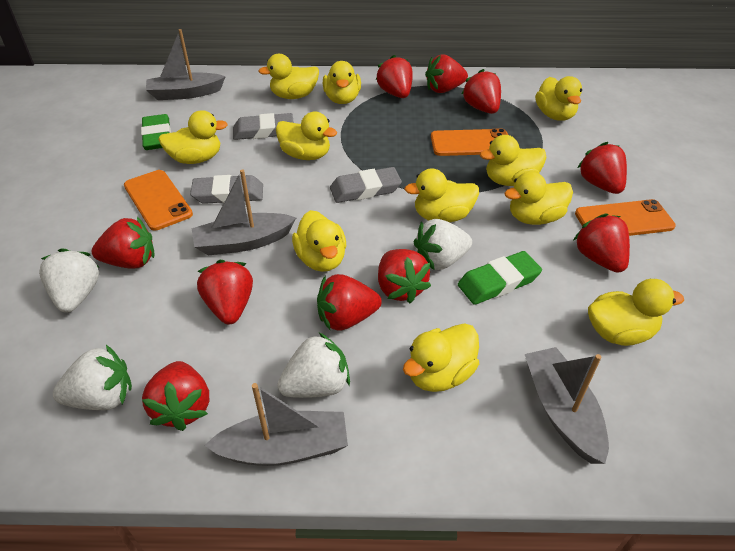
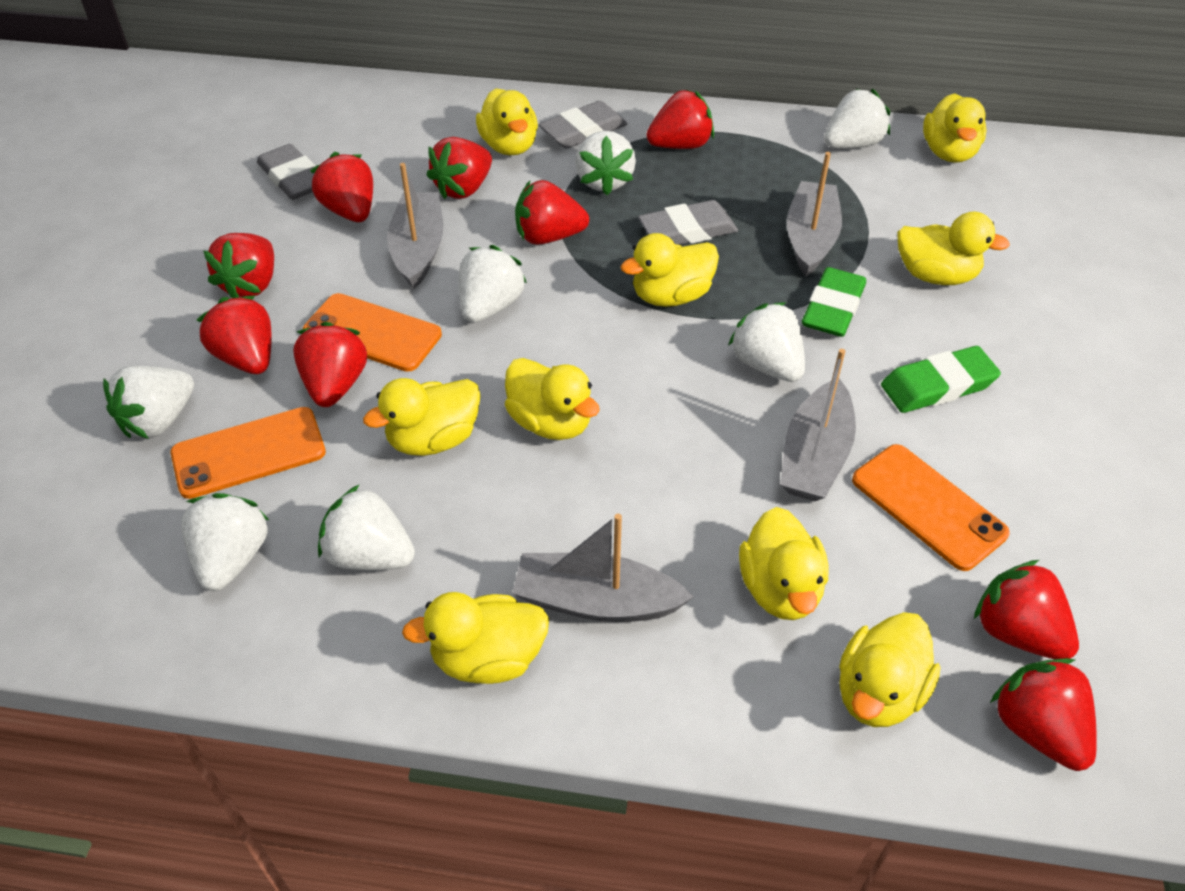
red strawberry: 10 -> 9
white strawberry: 4 -> 7
yellow duck: 11 -> 9

